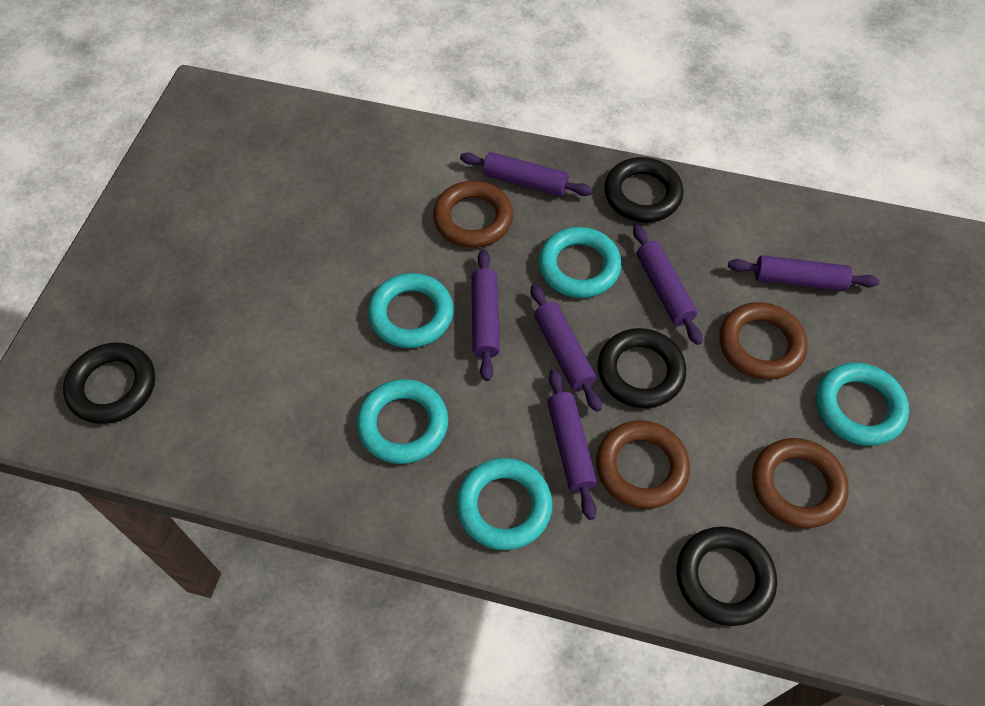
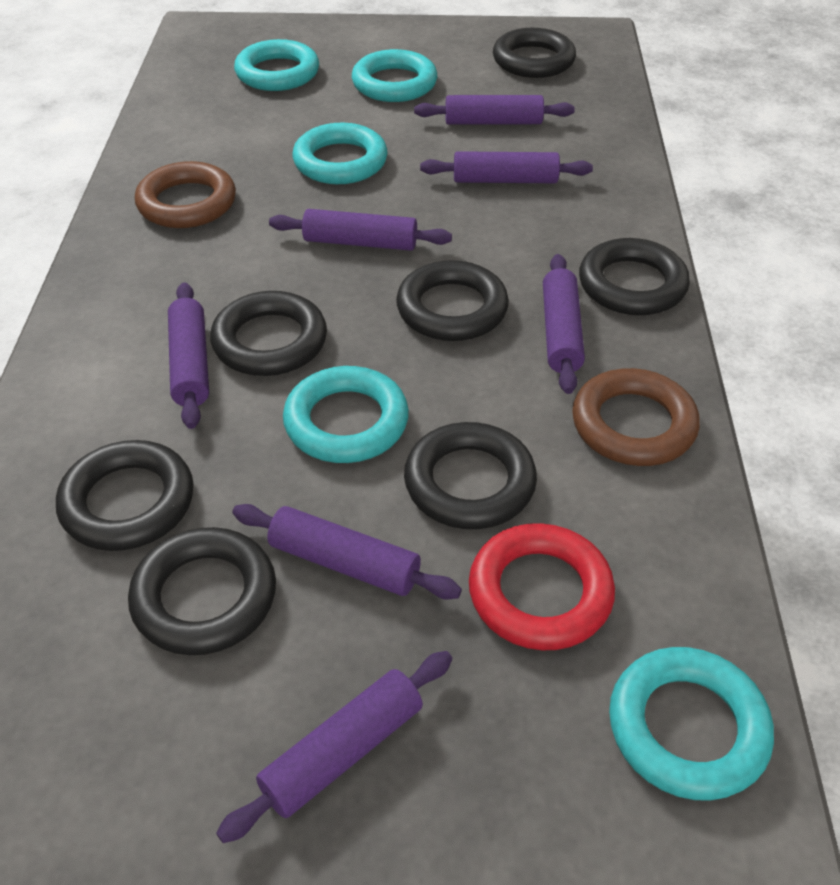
black ring: 4 -> 7
brown ring: 4 -> 2
purple rolling pin: 6 -> 7
red ring: 0 -> 1

